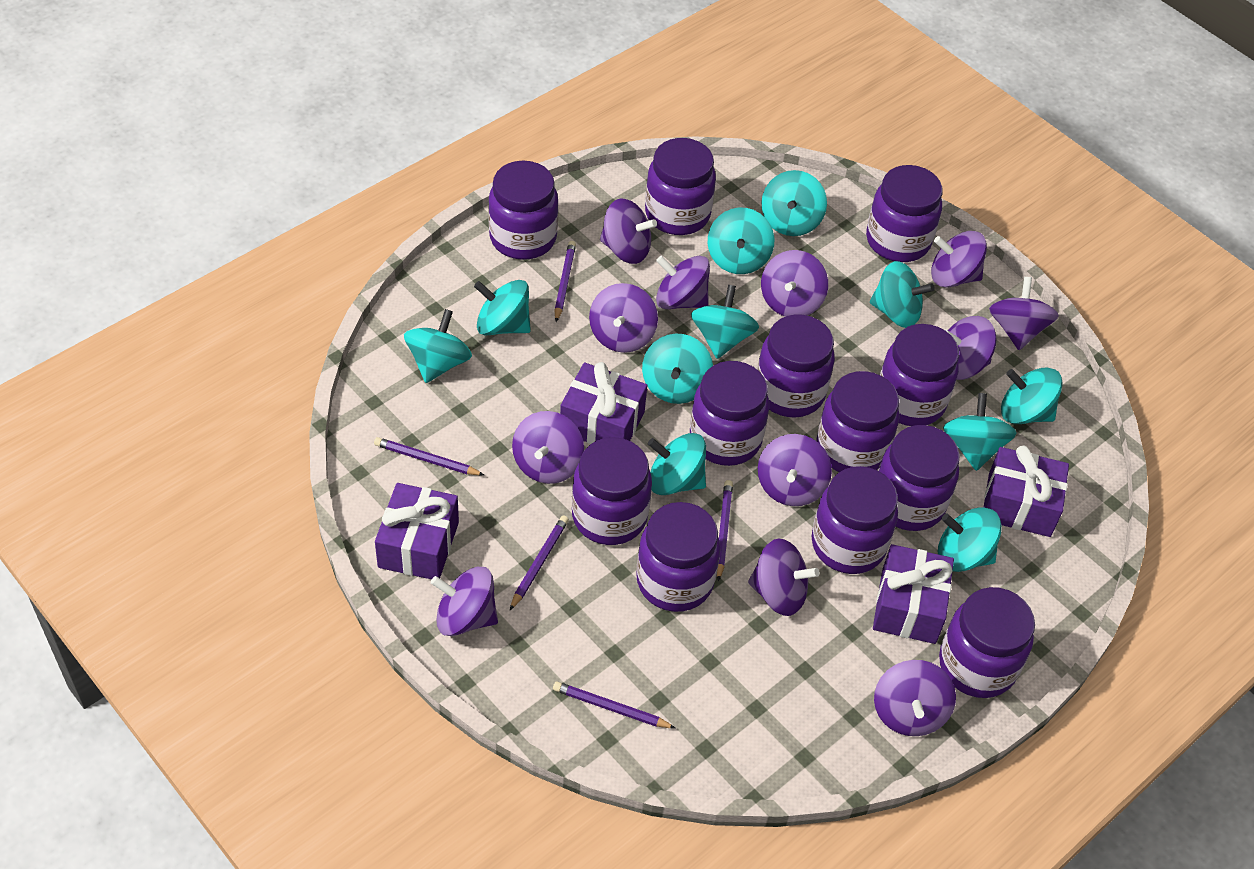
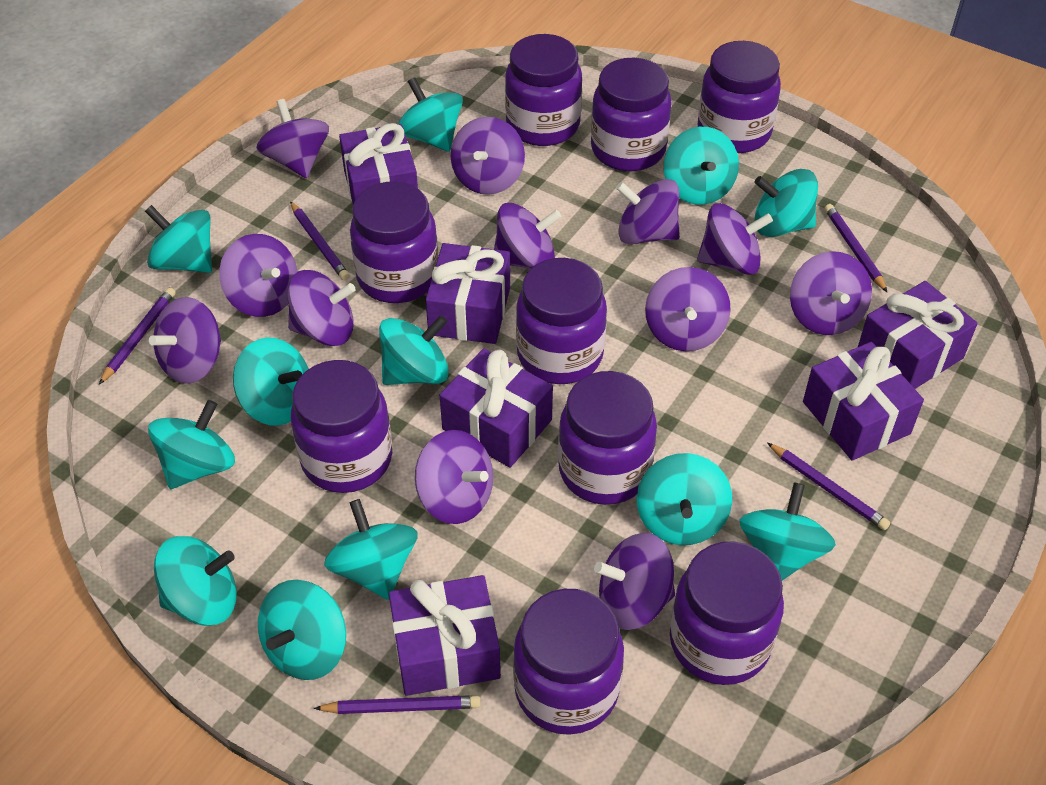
purple gift: 4 -> 6
purple jar: 12 -> 9
turquoise spinning top: 11 -> 12

